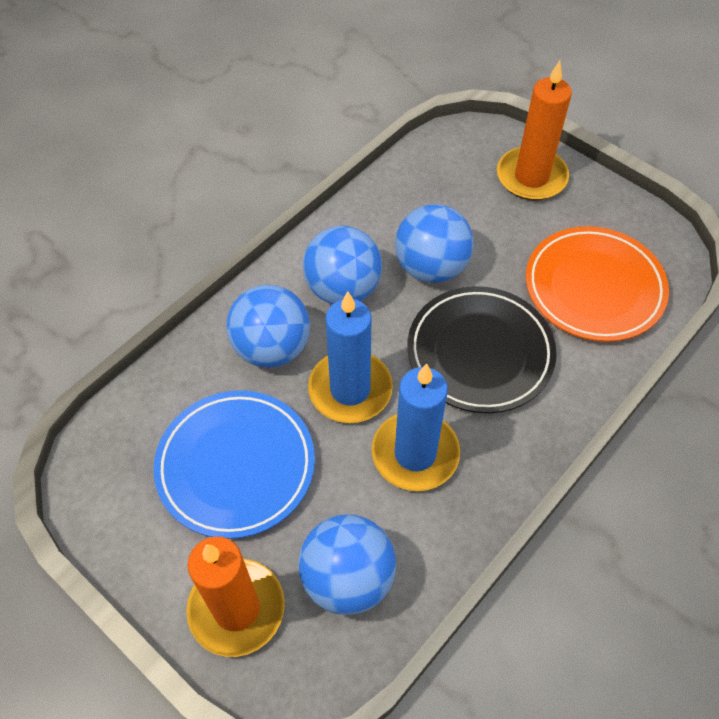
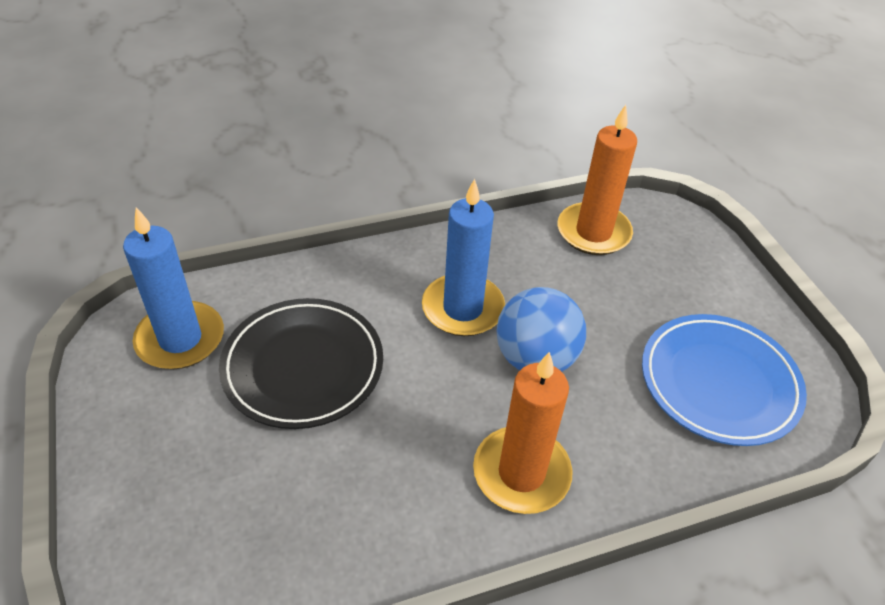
blue ball: 4 -> 1
orange plate: 1 -> 0

